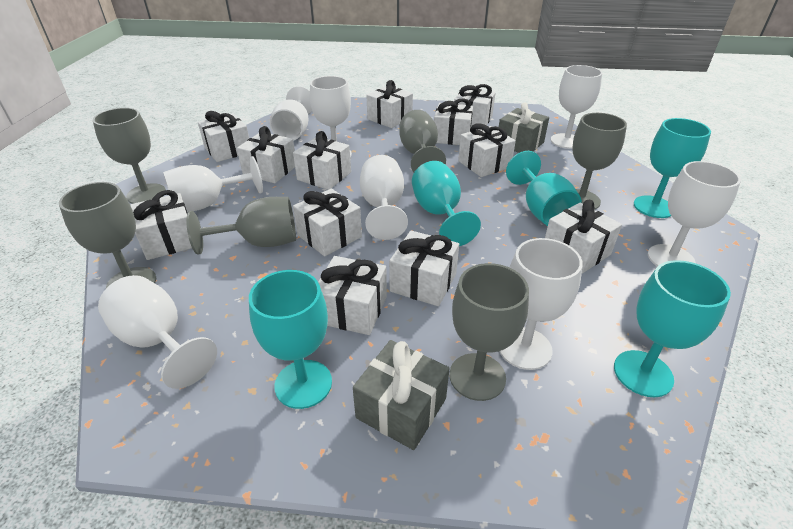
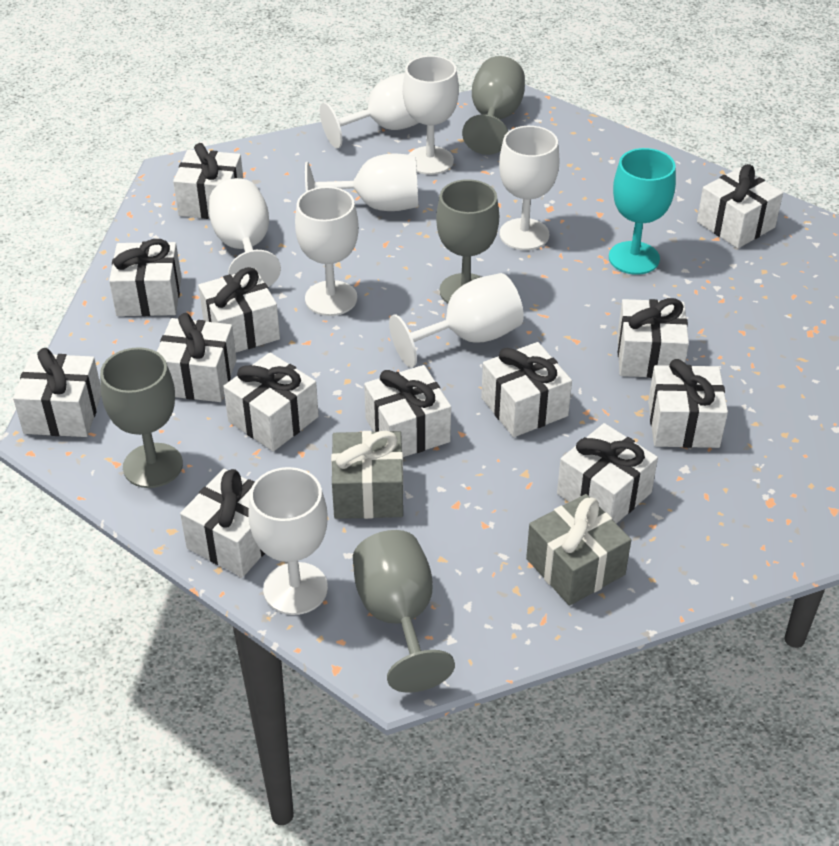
grey goblet: 6 -> 4
turquoise goblet: 5 -> 1
white gift: 12 -> 13

